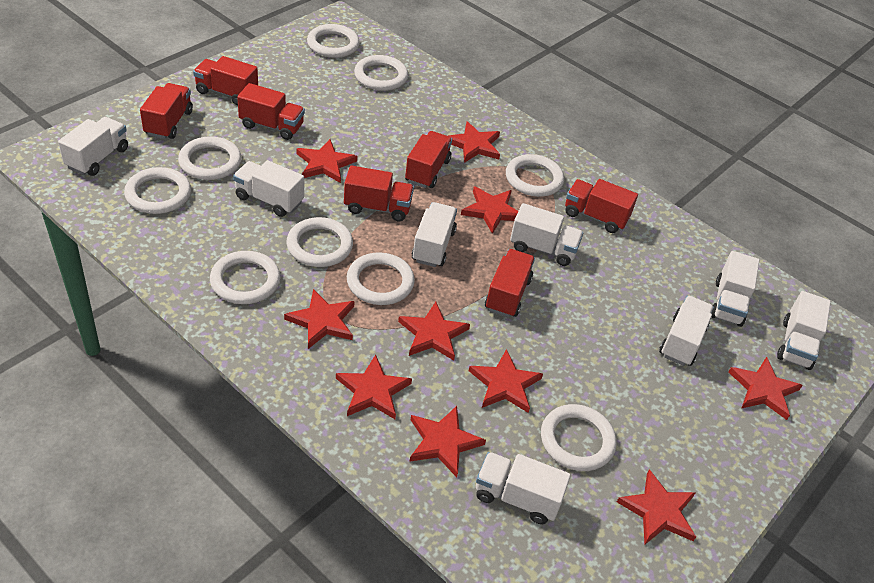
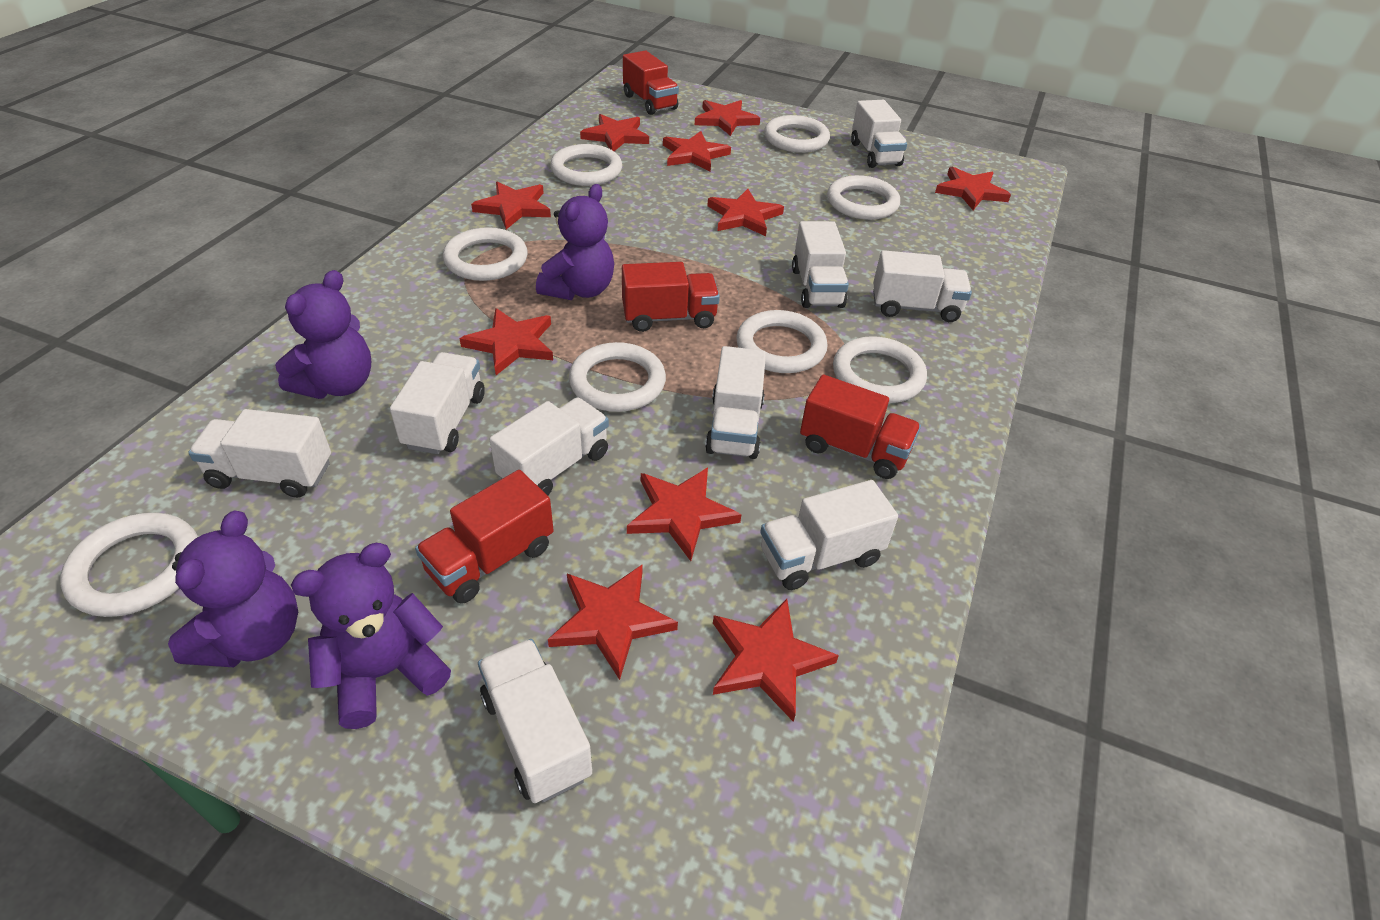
purple teddy bear: 0 -> 4
red truck: 7 -> 4
white ring: 9 -> 8
white truck: 8 -> 9

